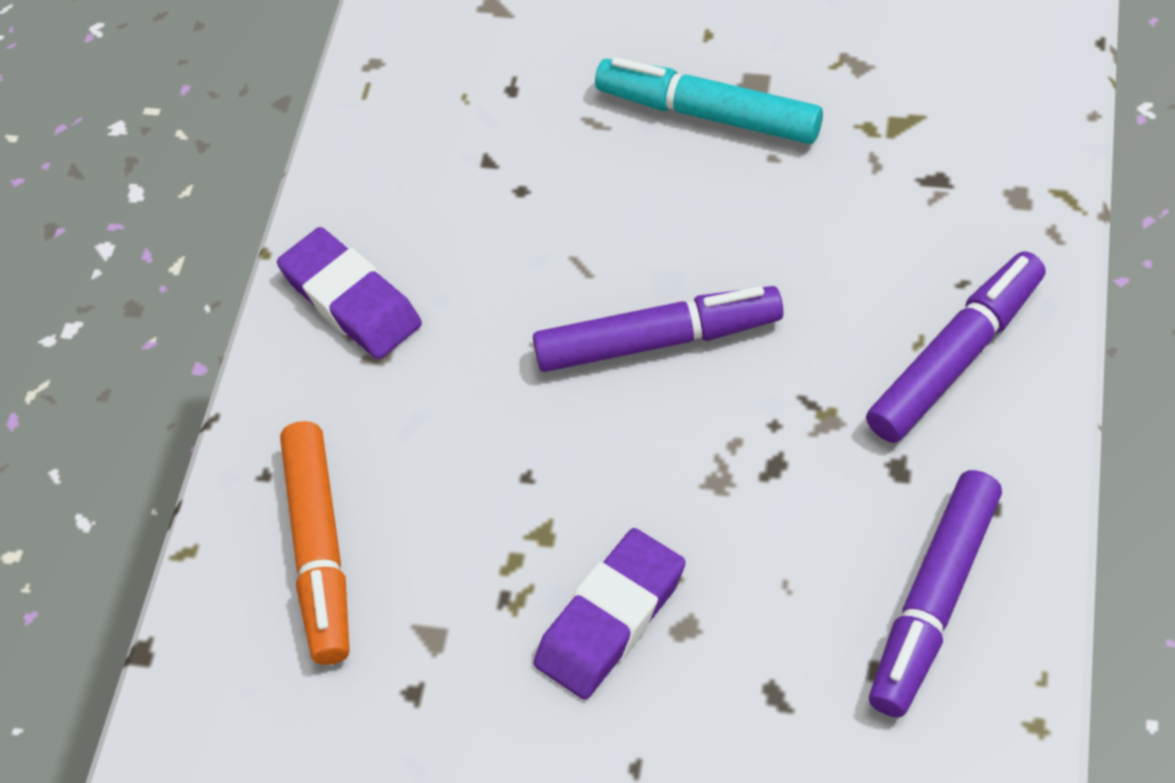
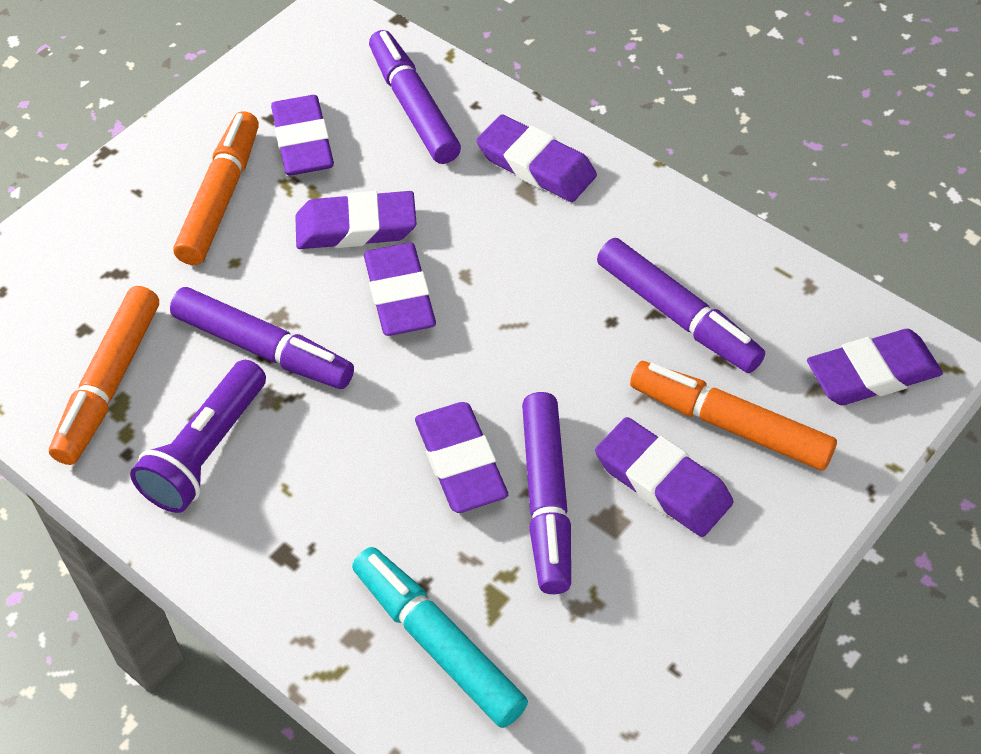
orange marker: 1 -> 3
purple eraser: 2 -> 7
purple flashlight: 0 -> 1
purple marker: 3 -> 4

